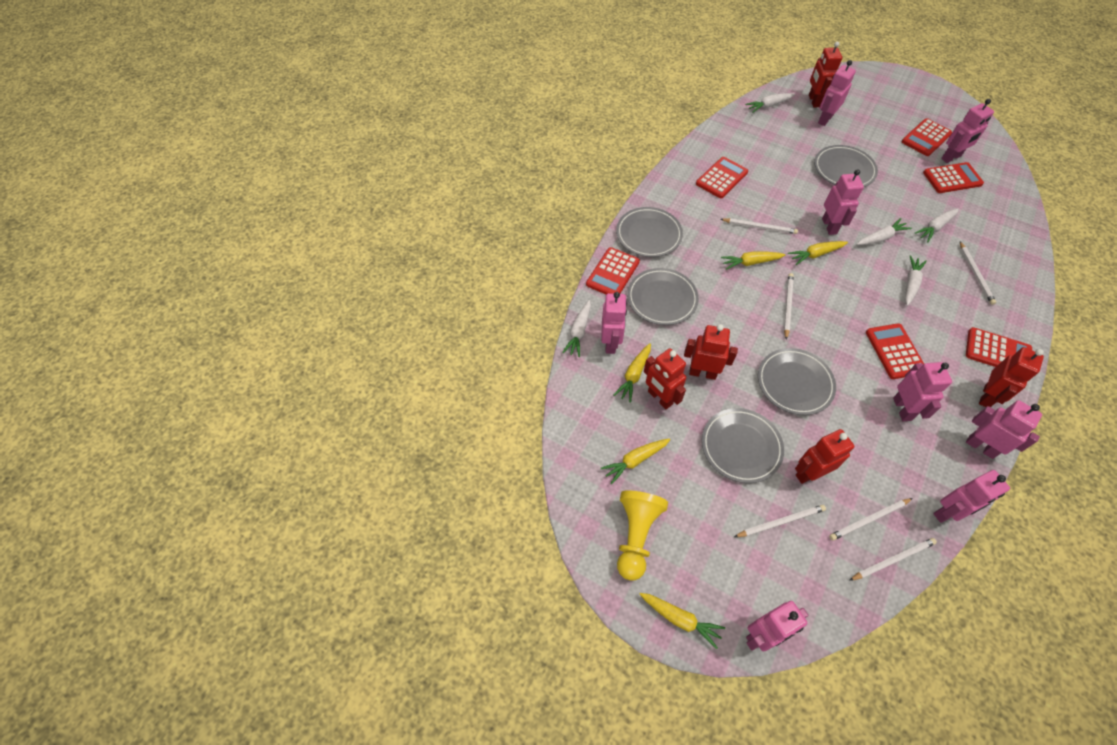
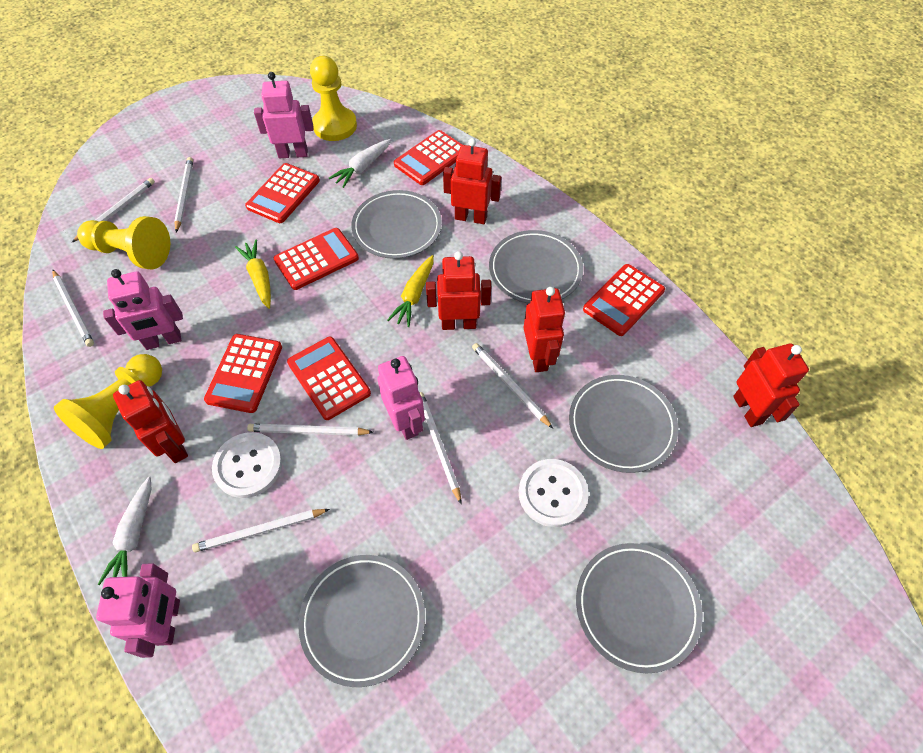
pink robot: 8 -> 4
white button: 0 -> 2
white carrot: 5 -> 2
white pencil: 6 -> 7
yellow carrot: 5 -> 2
yellow pawn: 1 -> 3

